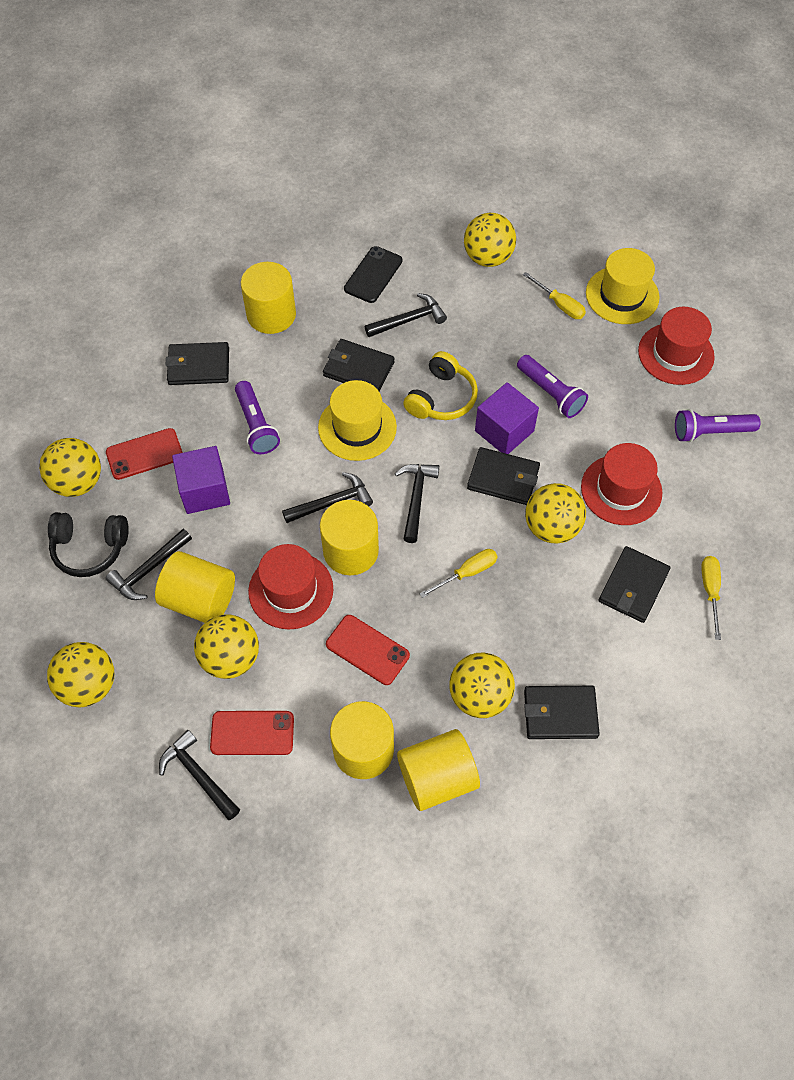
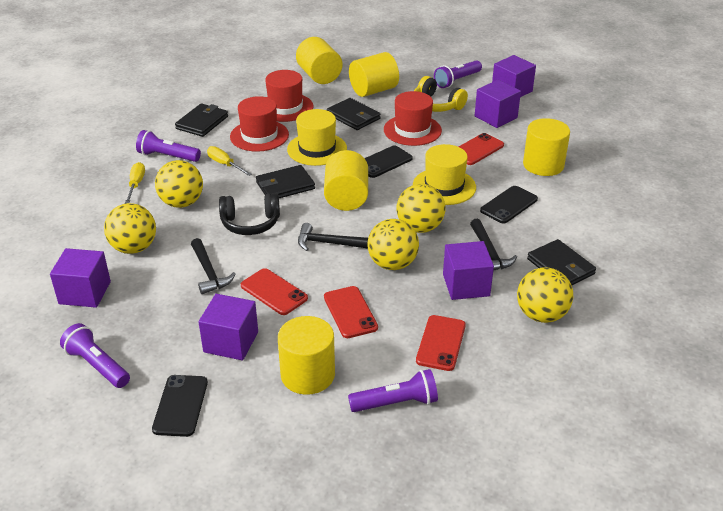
black hammer: 5 -> 3
black phone: 1 -> 3
black wallet: 5 -> 4
purple cube: 2 -> 5
purple flashlight: 3 -> 4
red phone: 3 -> 4
yellow ball: 6 -> 5
yellow screwdriver: 3 -> 2

